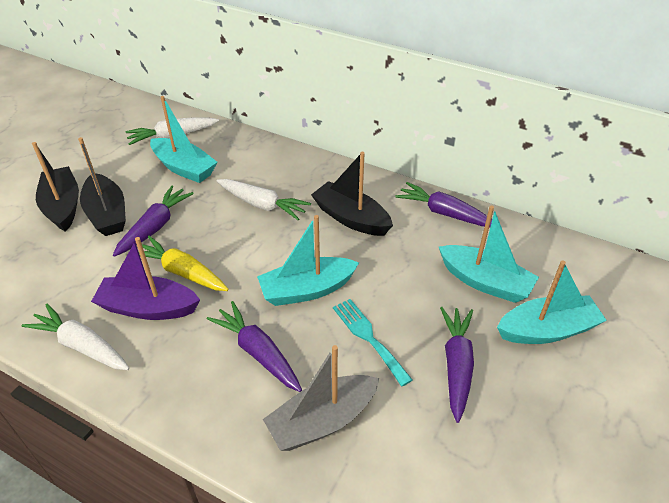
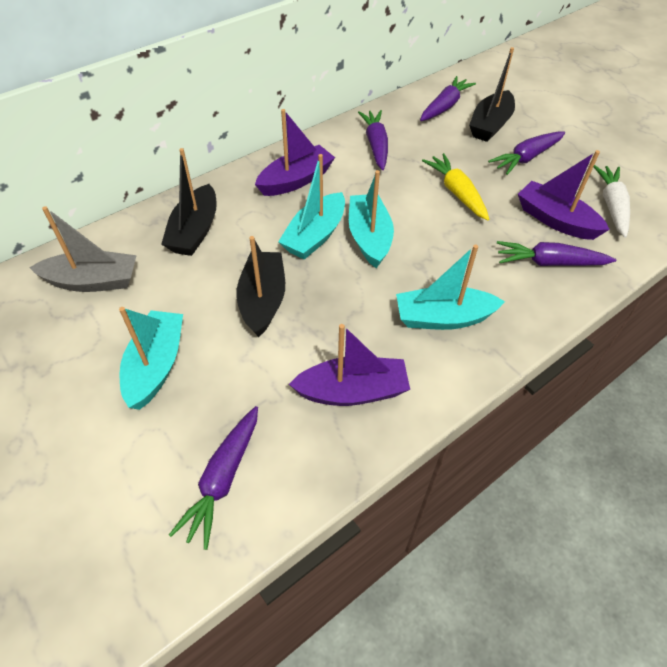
purple boat: 1 -> 3
purple carrot: 4 -> 5
turquoise fork: 1 -> 0
white carrot: 3 -> 1

